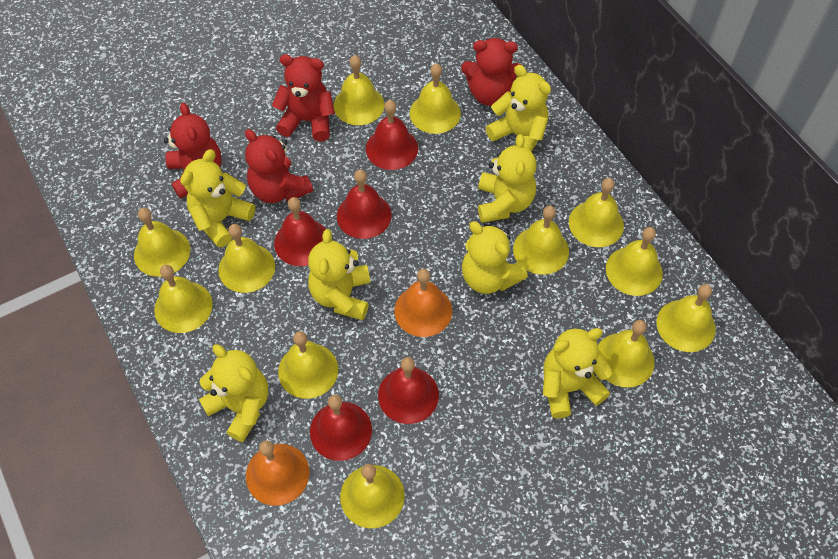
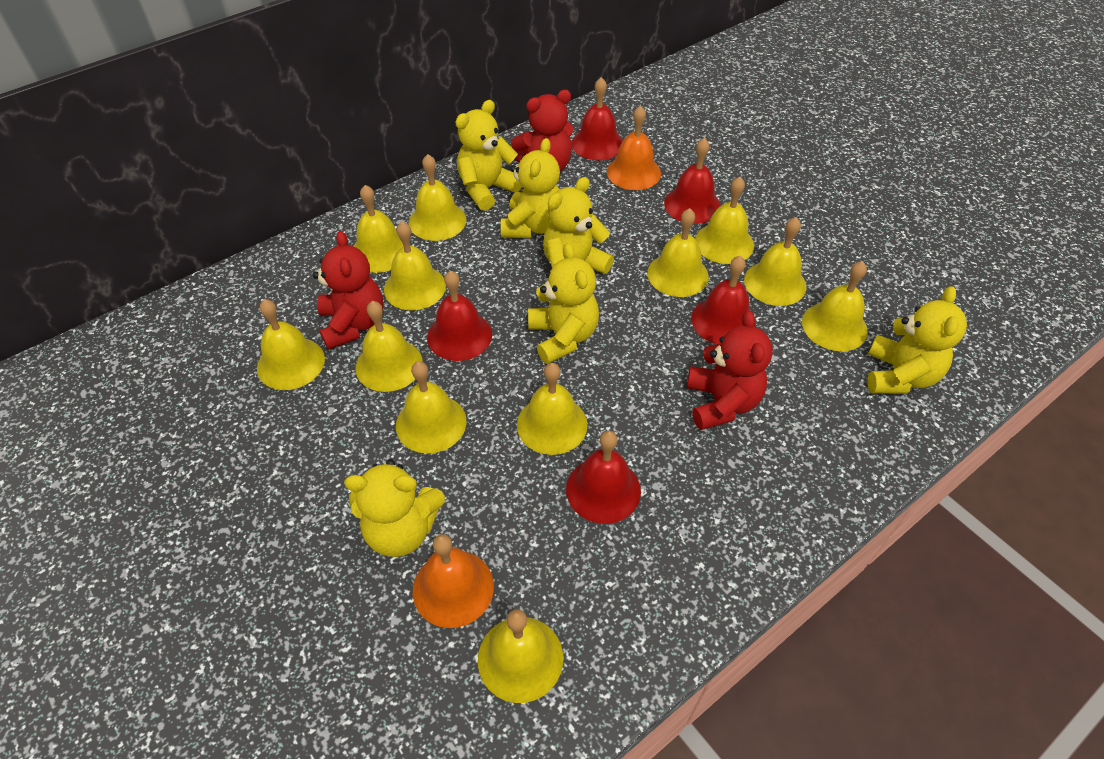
red teddy bear: 4 -> 3
yellow teddy bear: 7 -> 6

